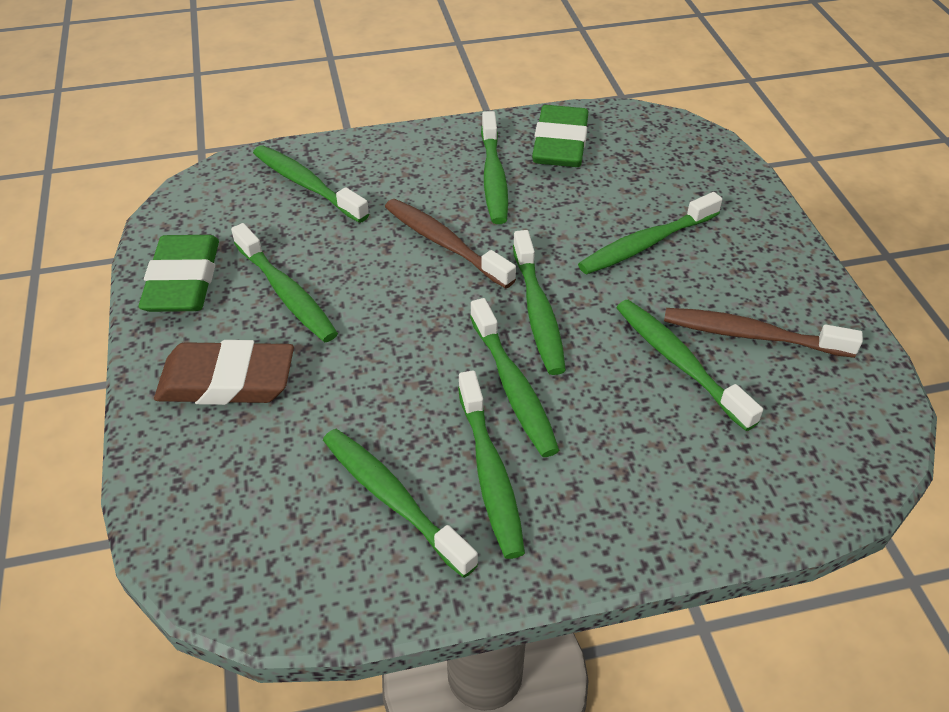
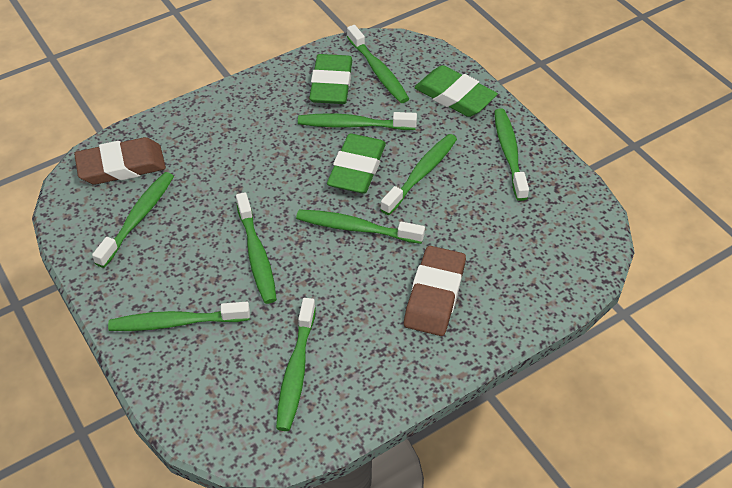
brown eraser: 1 -> 2
brown toothbrush: 2 -> 0
green eraser: 2 -> 3

